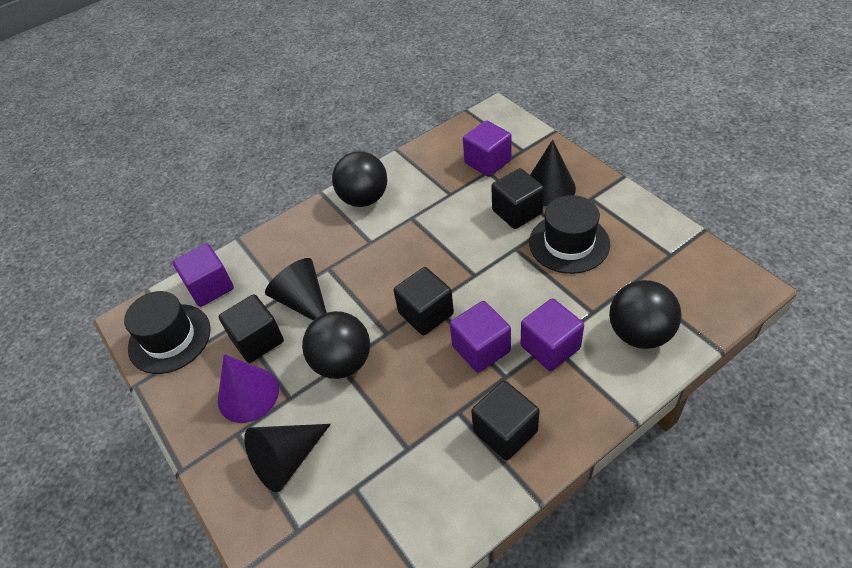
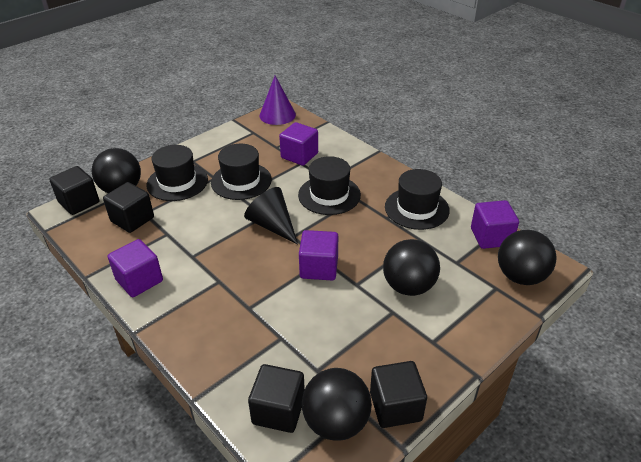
black ball: 3 -> 4
black cone: 3 -> 1
black hat: 2 -> 4

